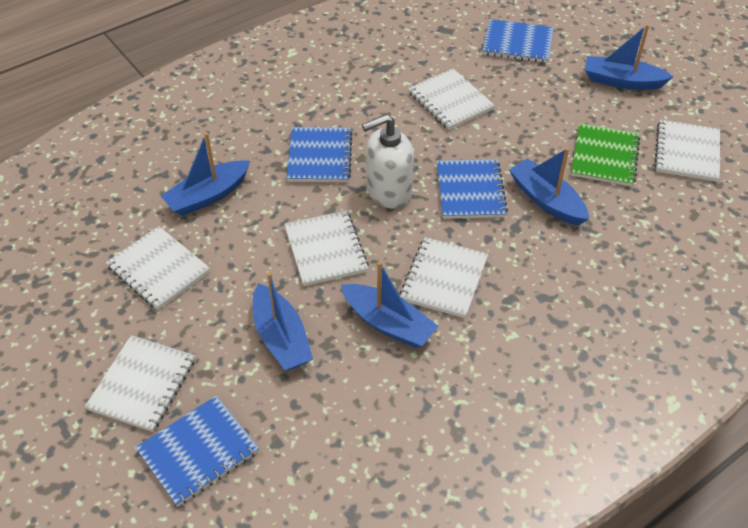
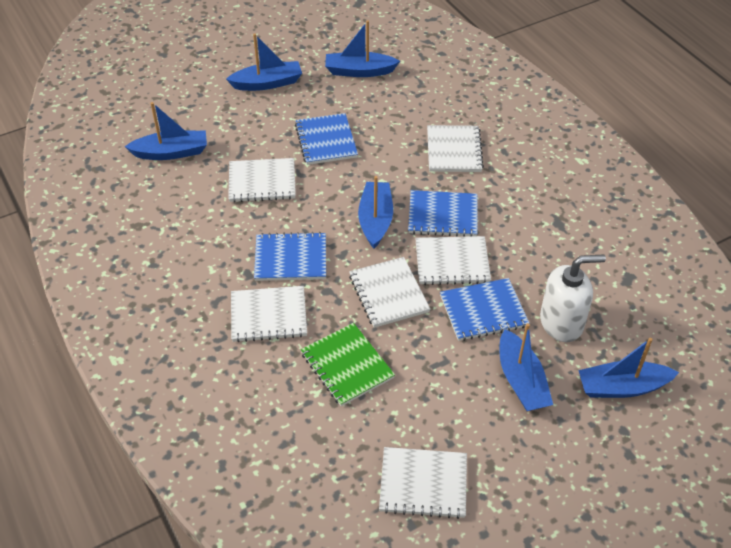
blue boat: 5 -> 6

